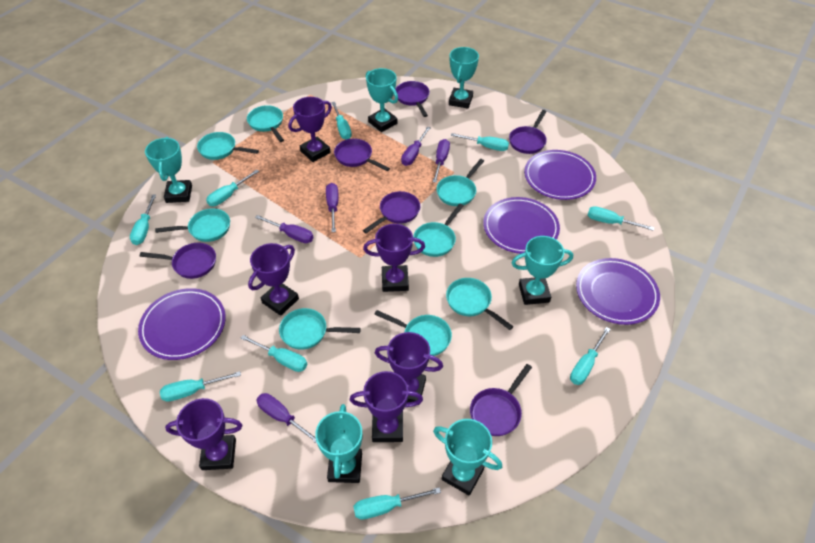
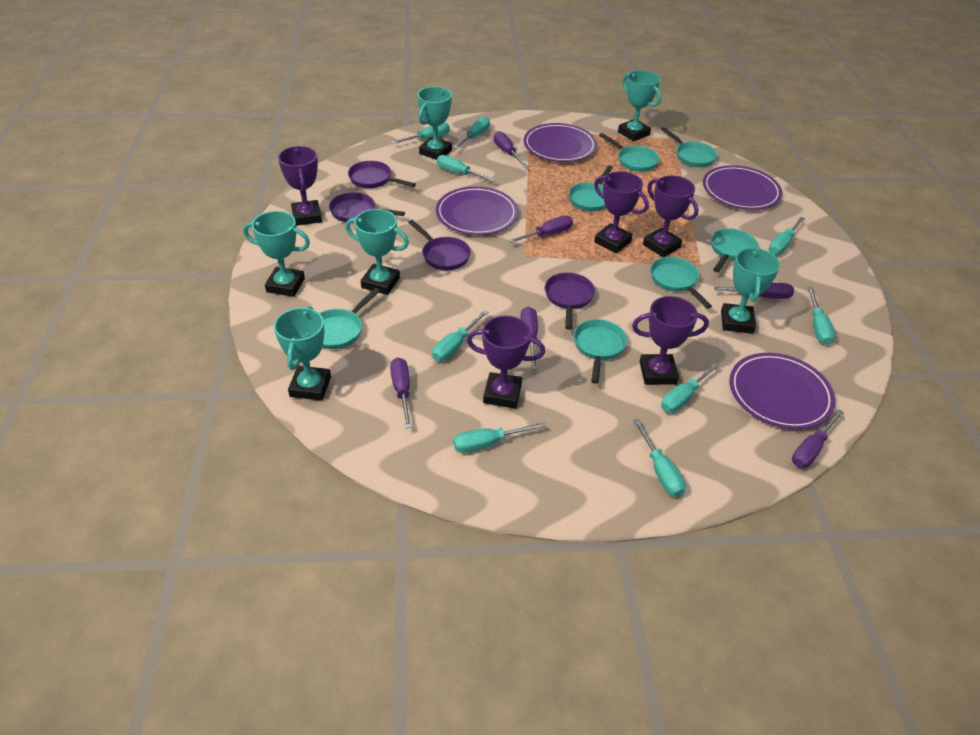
purple pan: 6 -> 4
purple screwdriver: 5 -> 6
purple trophy: 6 -> 5
turquoise pan: 8 -> 7

